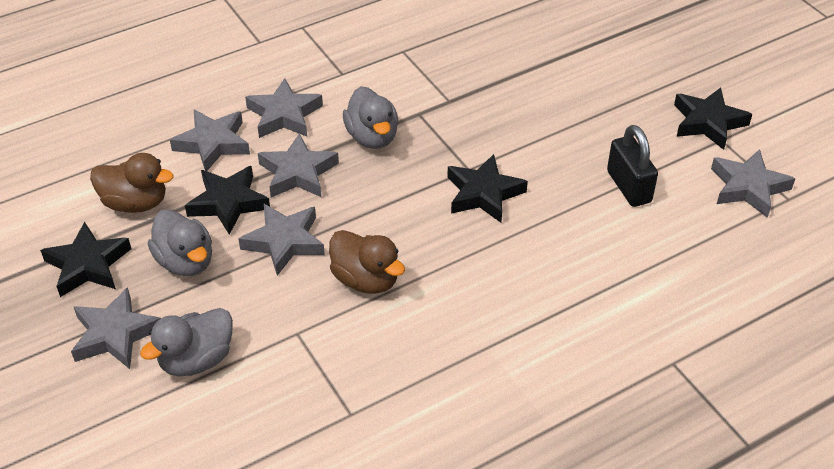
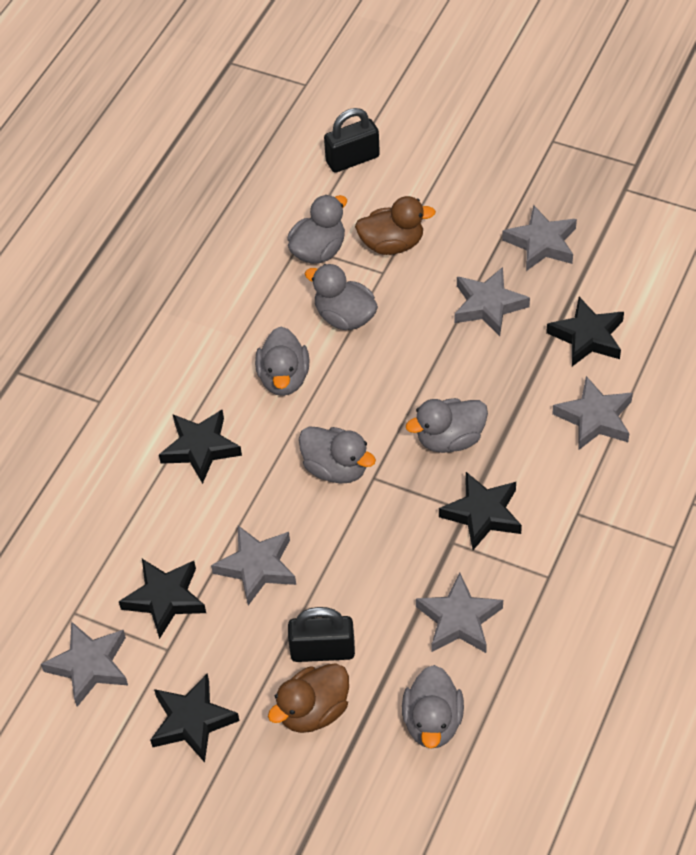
black padlock: 1 -> 2
black star: 4 -> 5
grey duck: 3 -> 6

